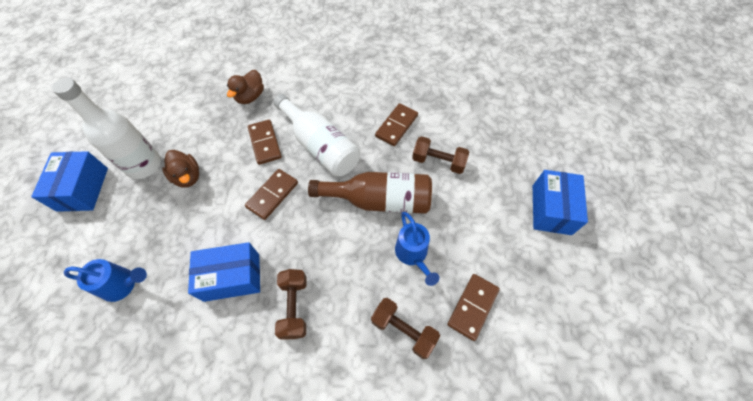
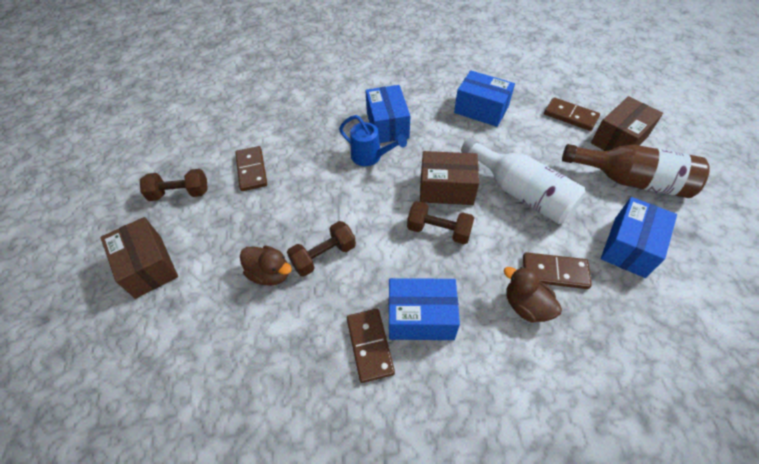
blue box: 3 -> 4
blue watering can: 2 -> 1
brown box: 0 -> 3
white bottle: 2 -> 1

